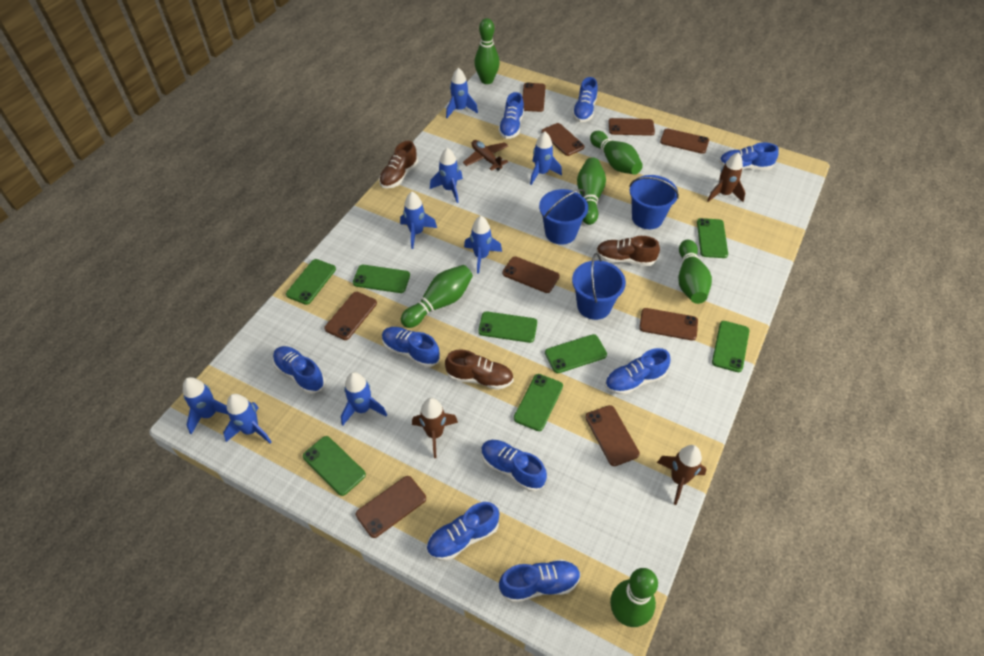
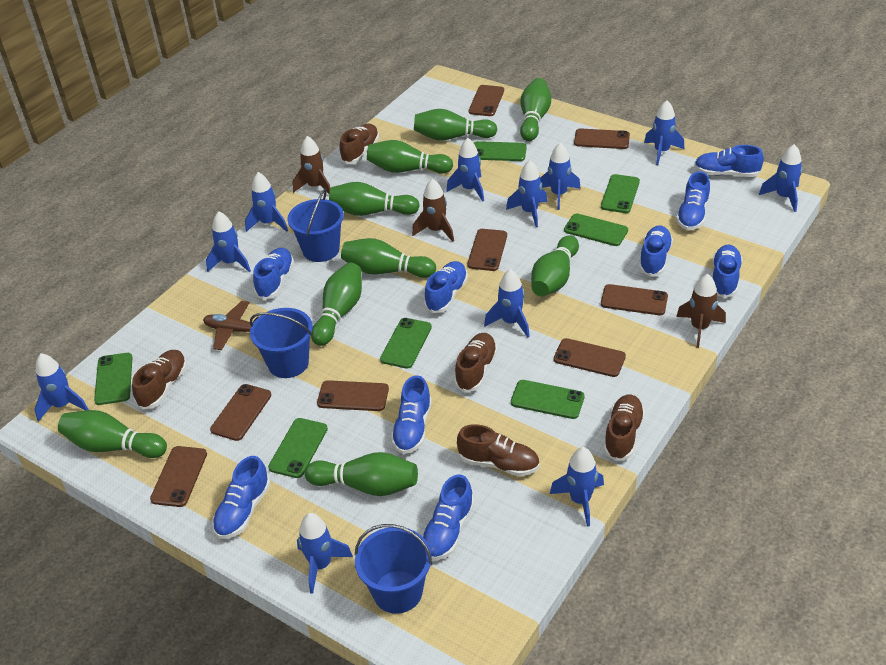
blue rocket: 8 -> 11
brown phone: 9 -> 8
brown shoe: 3 -> 5
green bowling pin: 6 -> 9
green phone: 8 -> 7

